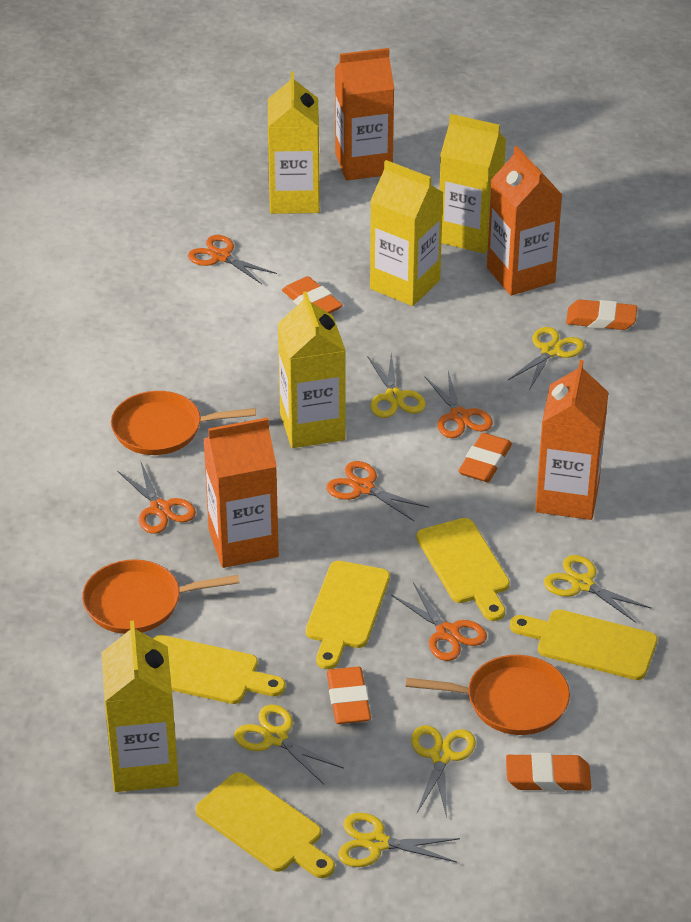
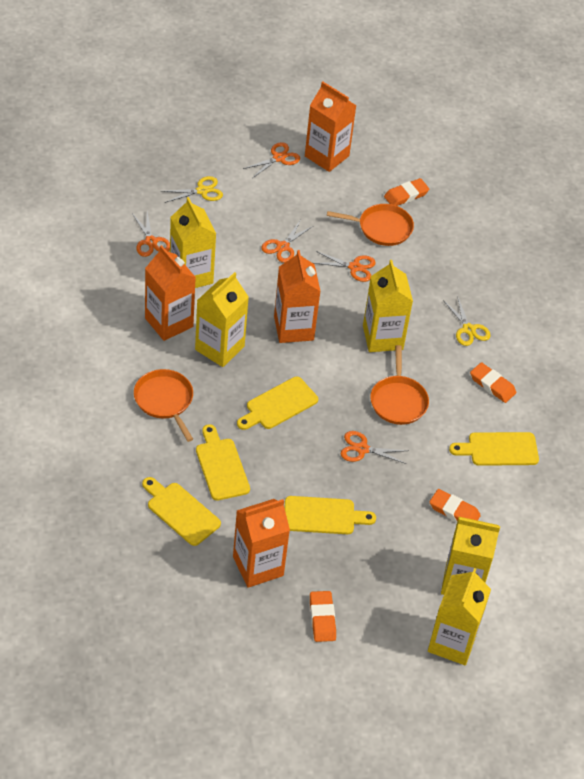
orange eraser: 5 -> 4
yellow scissors: 6 -> 2

